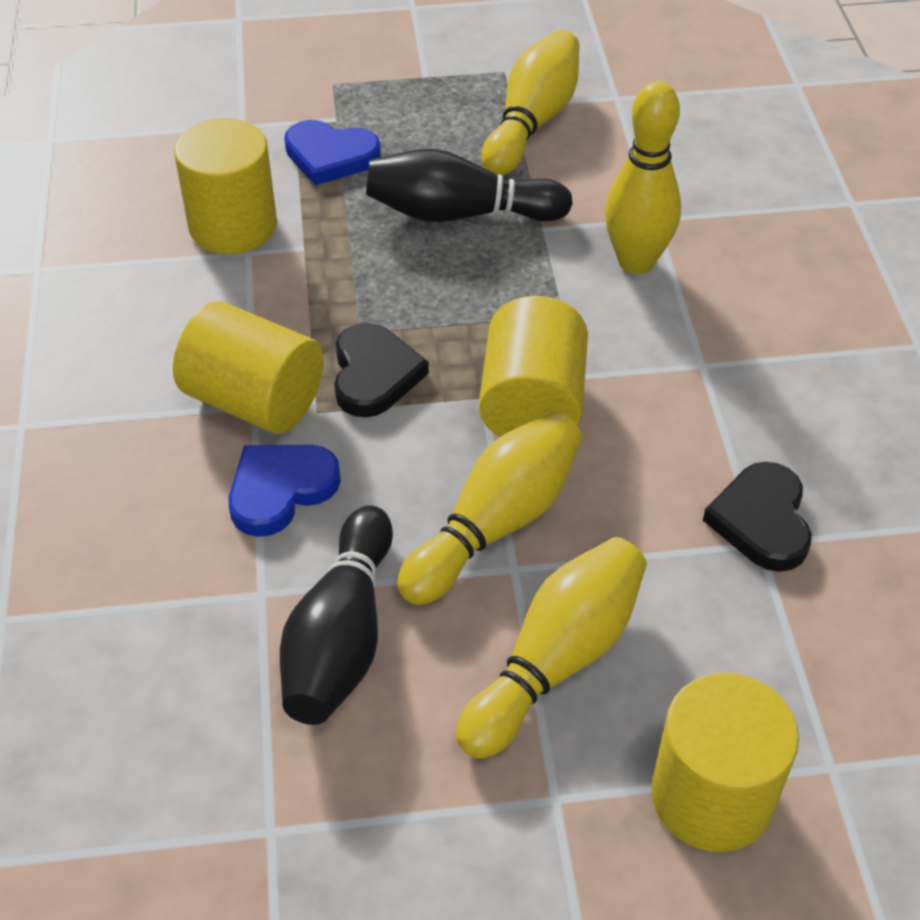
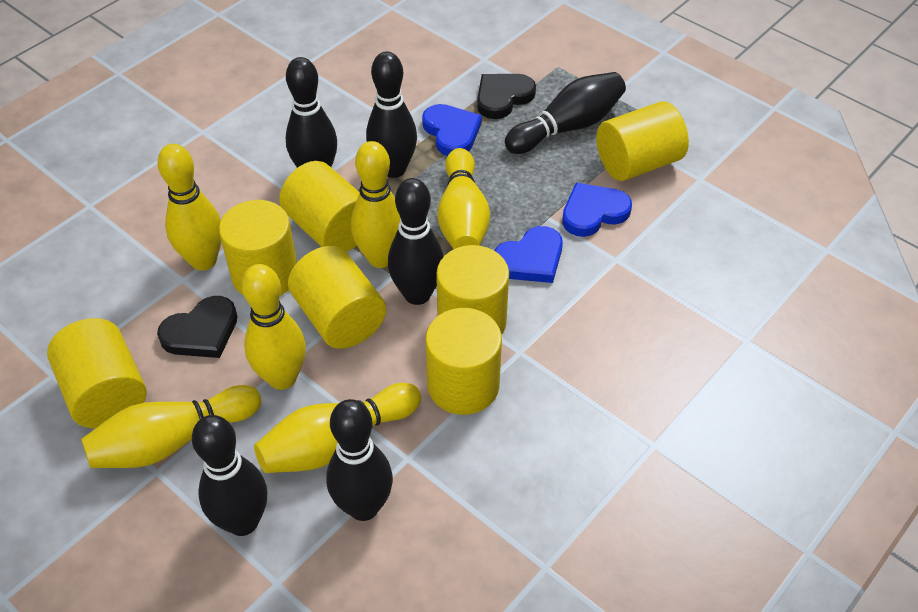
black bowling pin: 2 -> 6
blue heart: 2 -> 3
yellow bowling pin: 4 -> 6
yellow cylinder: 4 -> 7

